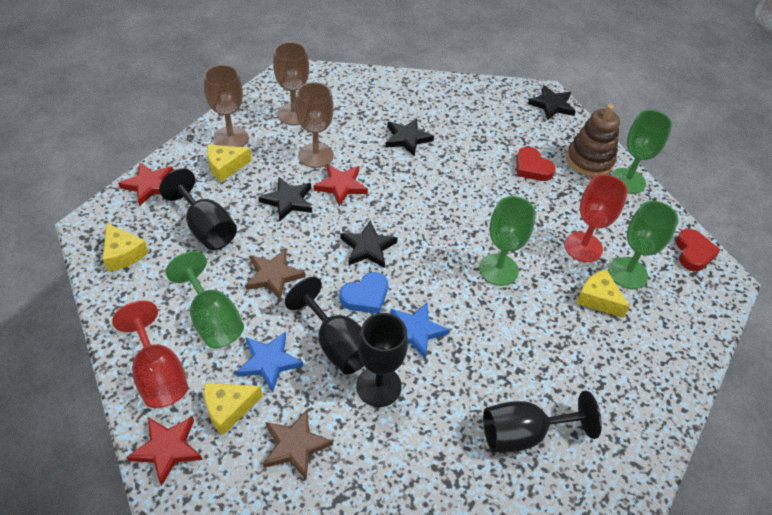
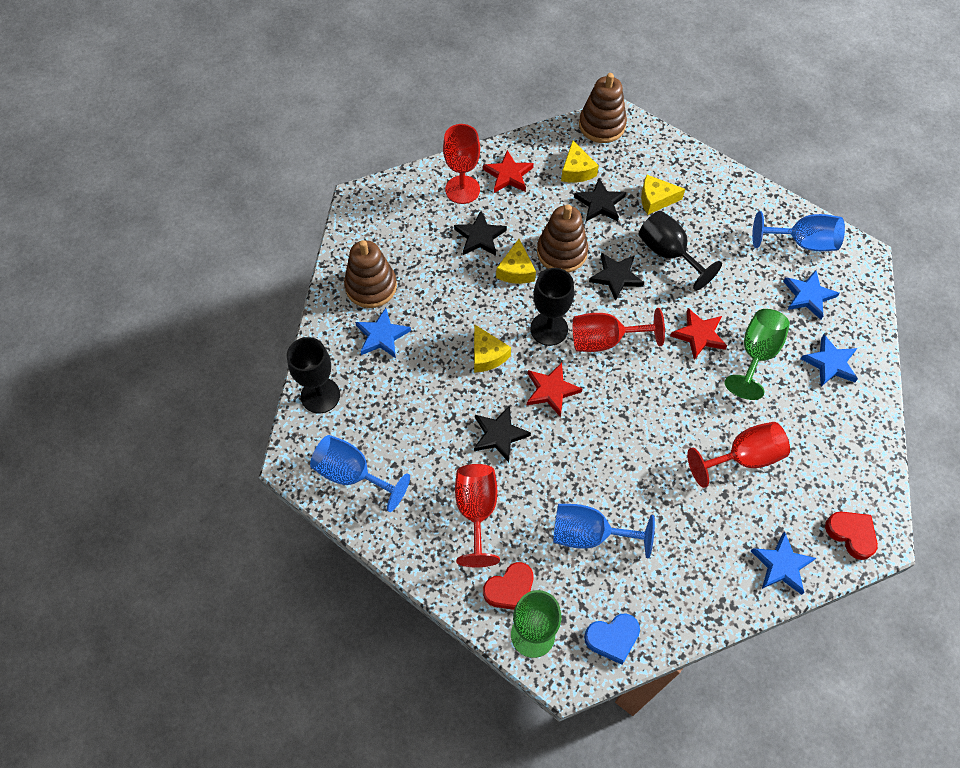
black goblet: 4 -> 3
blue goblet: 0 -> 3
blue star: 2 -> 4
brown goblet: 3 -> 0
brown stacking toy: 1 -> 3
brown star: 2 -> 0
green goblet: 4 -> 2
red goblet: 2 -> 4

